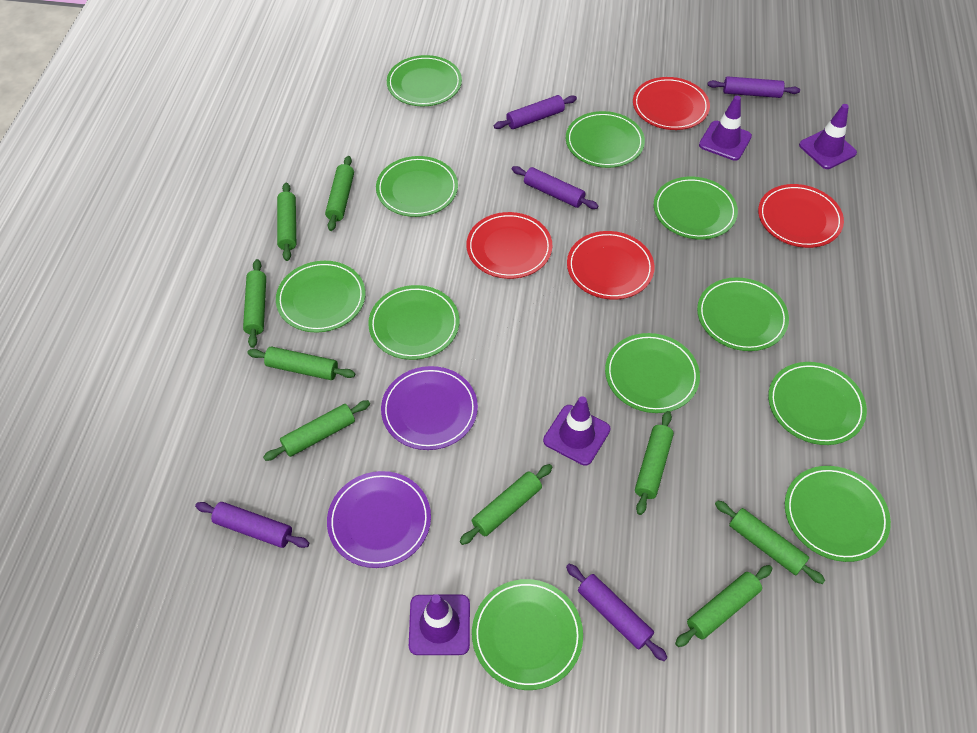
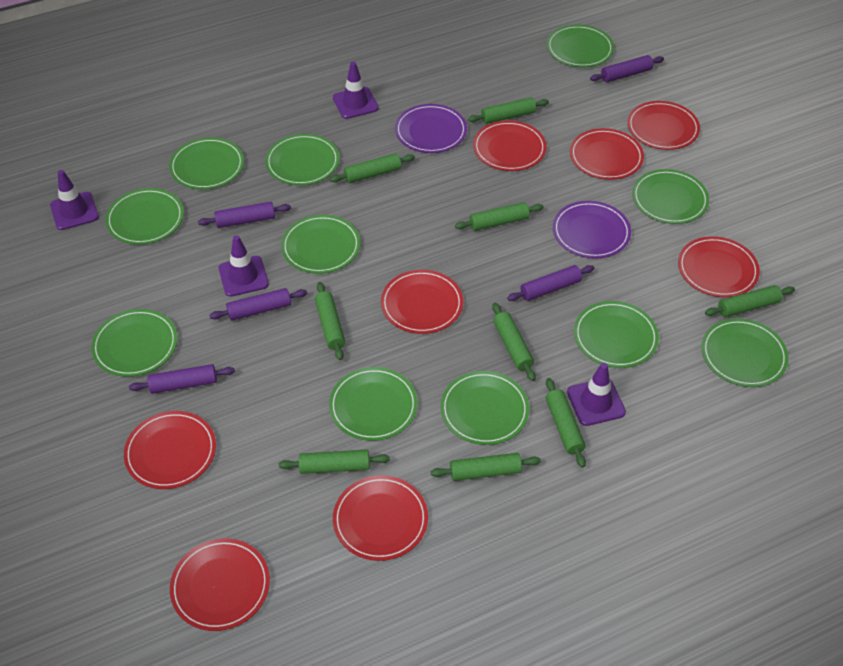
red plate: 4 -> 8

